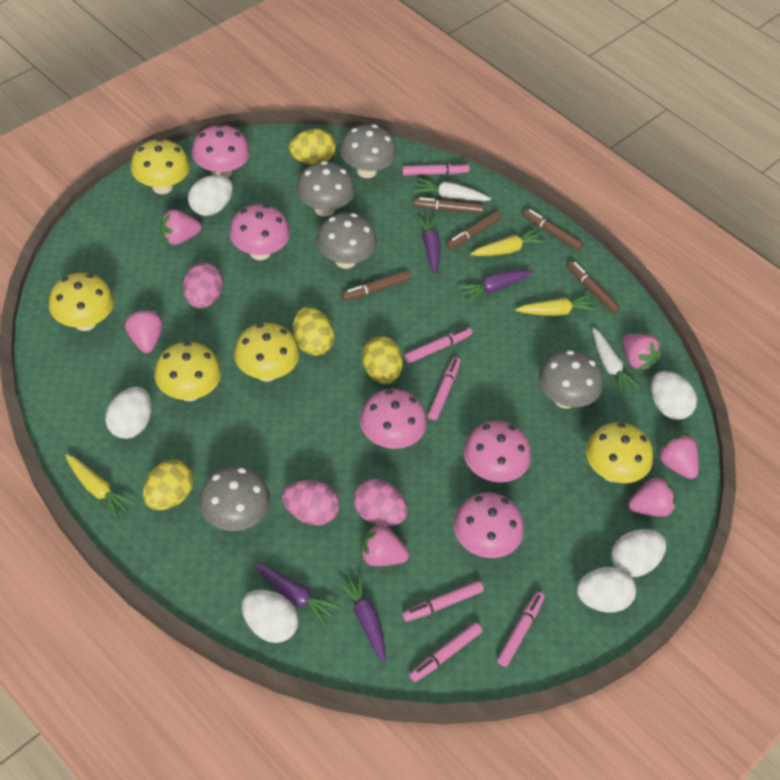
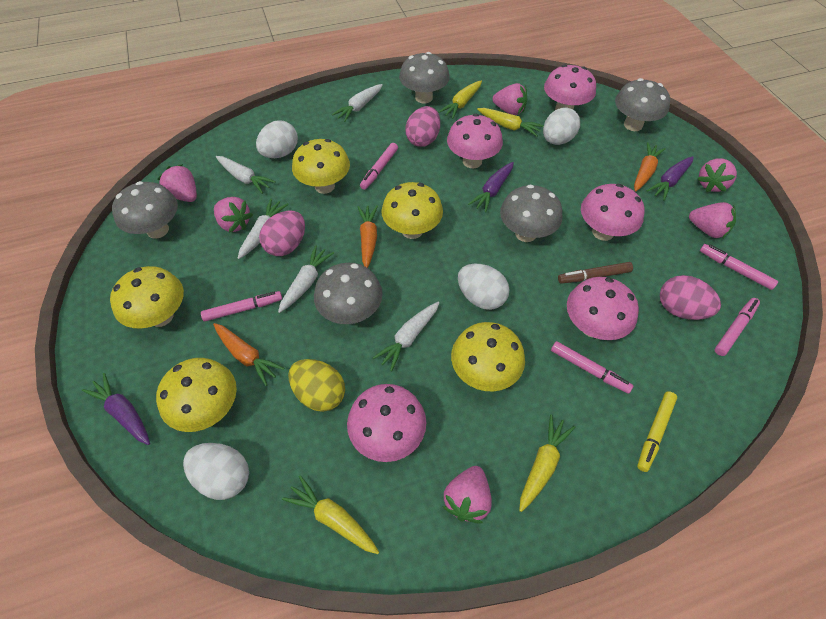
brown marker: 5 -> 1
orange carrot: 0 -> 3
pink marker: 6 -> 5
purple carrot: 4 -> 3
white carrot: 2 -> 5
white egg: 6 -> 4
yellow carrot: 3 -> 4
yellow egg: 4 -> 1
yellow marker: 0 -> 1

